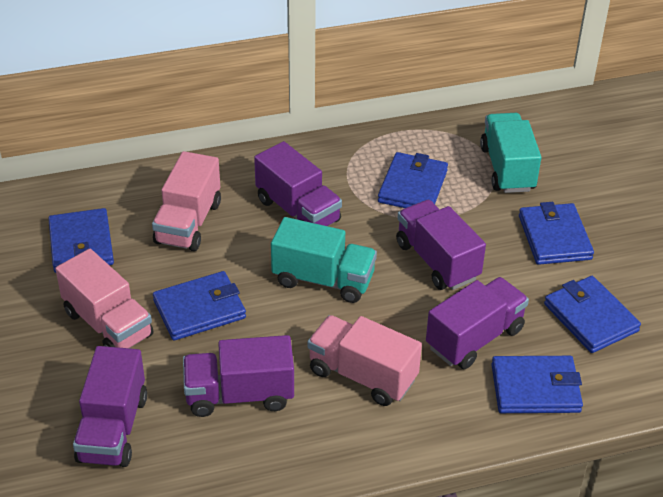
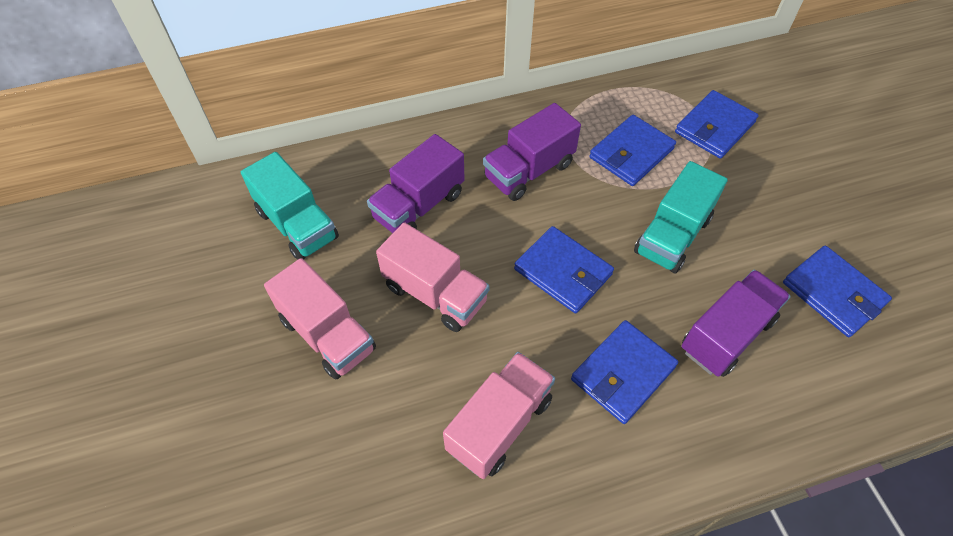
blue wallet: 6 -> 5
purple truck: 5 -> 3

